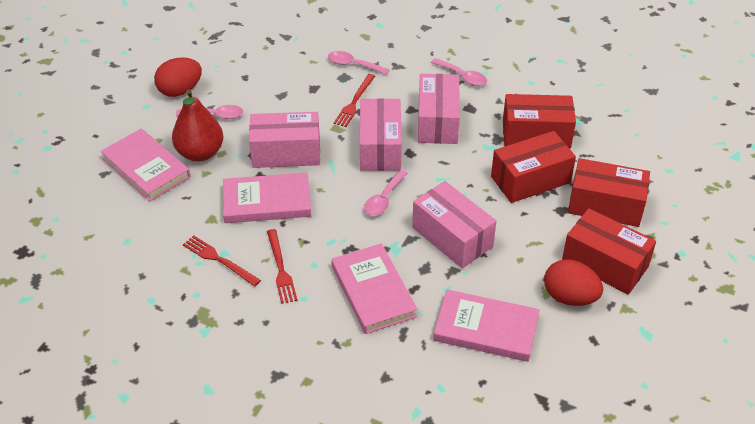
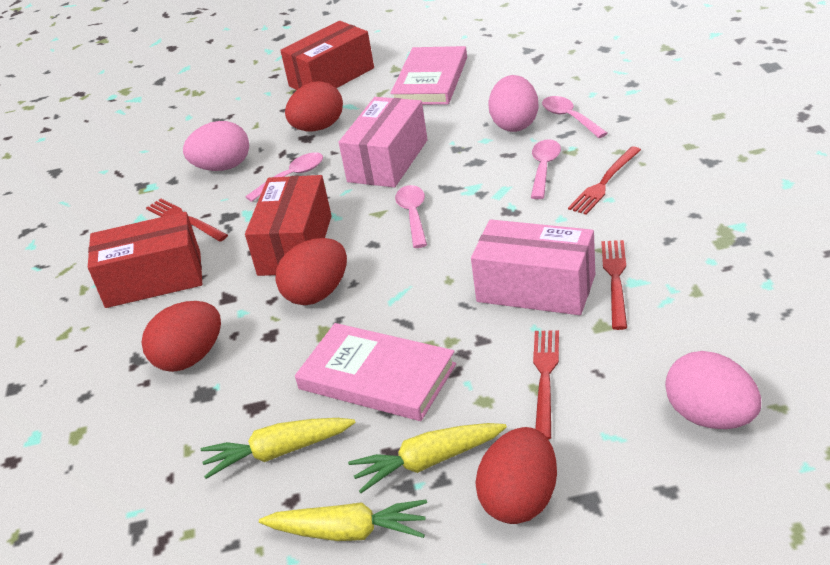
pink book: 4 -> 2
pink box: 4 -> 2
pink egg: 0 -> 3
red box: 4 -> 3
red egg: 2 -> 4
red fork: 3 -> 4
red pear: 1 -> 0
yellow carrot: 0 -> 3

